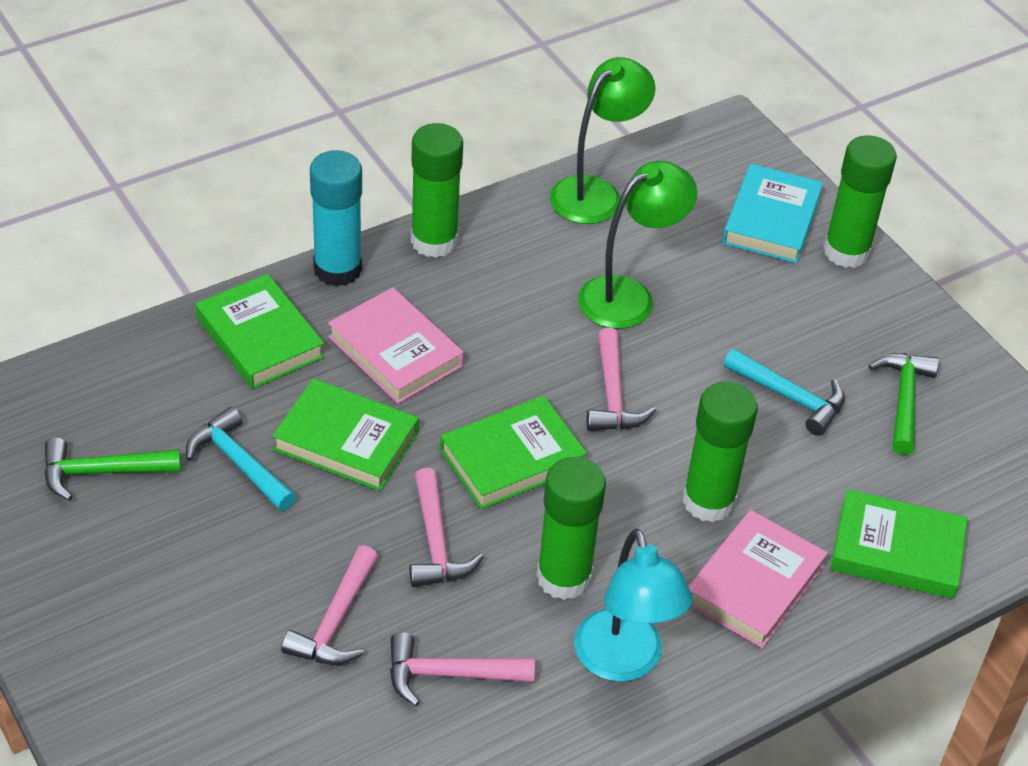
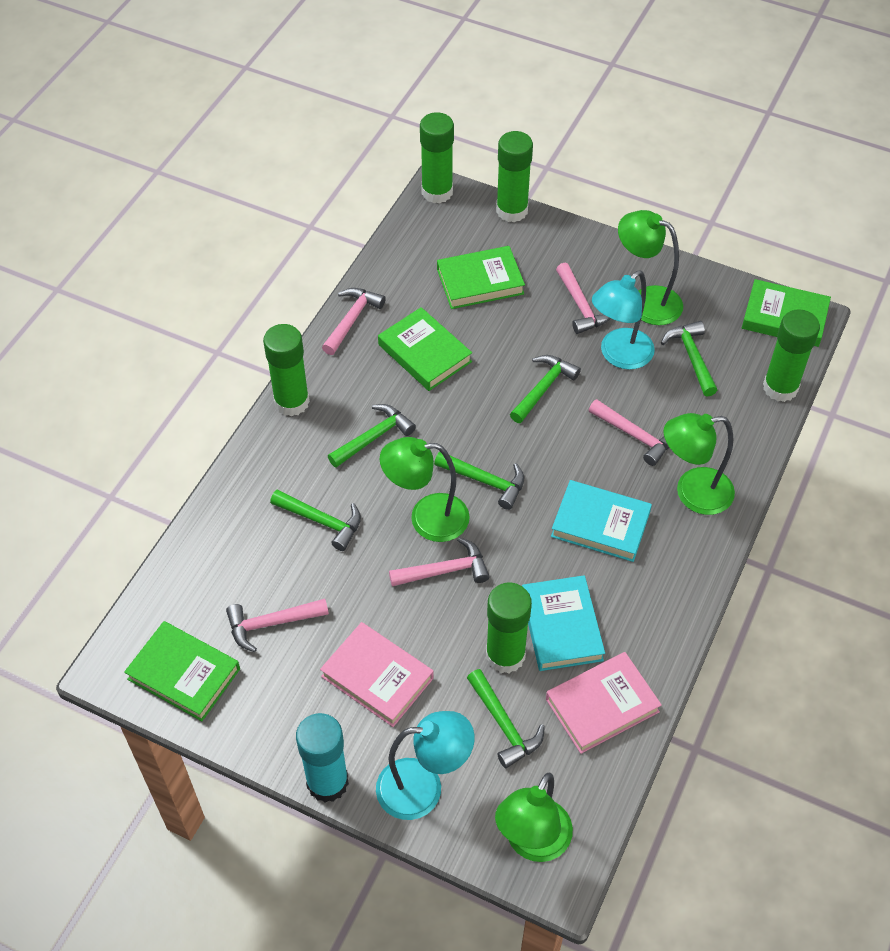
green glue stick: 4 -> 5
green hammer: 2 -> 6
green lamp: 2 -> 4
pink hammer: 4 -> 5
turquoise book: 1 -> 2
turquoise hammer: 2 -> 0
turquoise lamp: 1 -> 2

